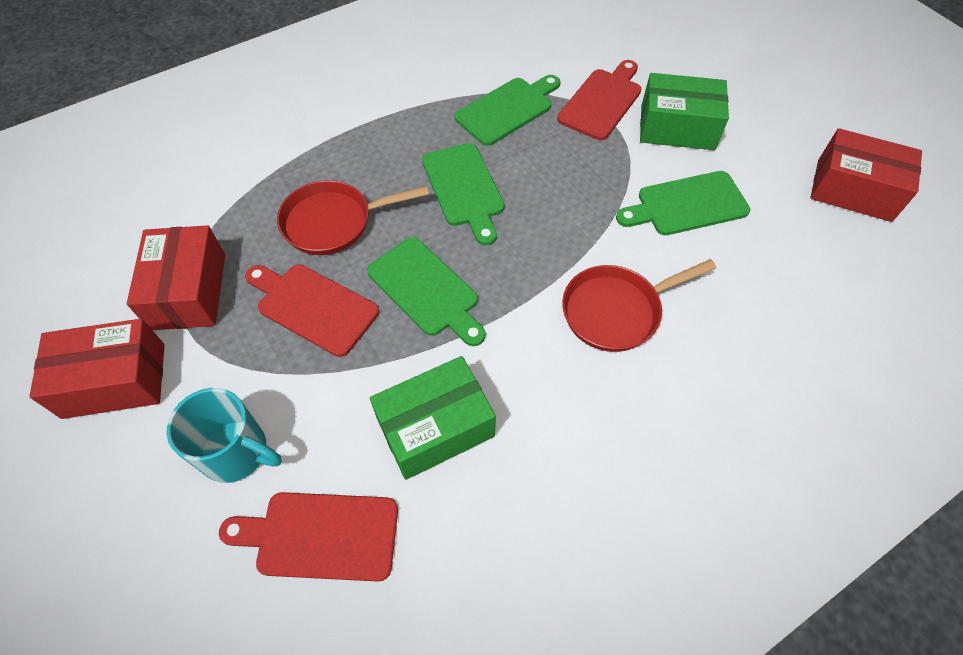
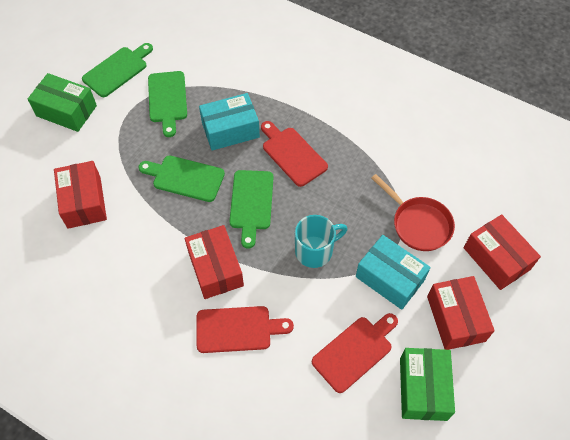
red box: 3 -> 4
red pan: 2 -> 1
turquoise box: 0 -> 2

